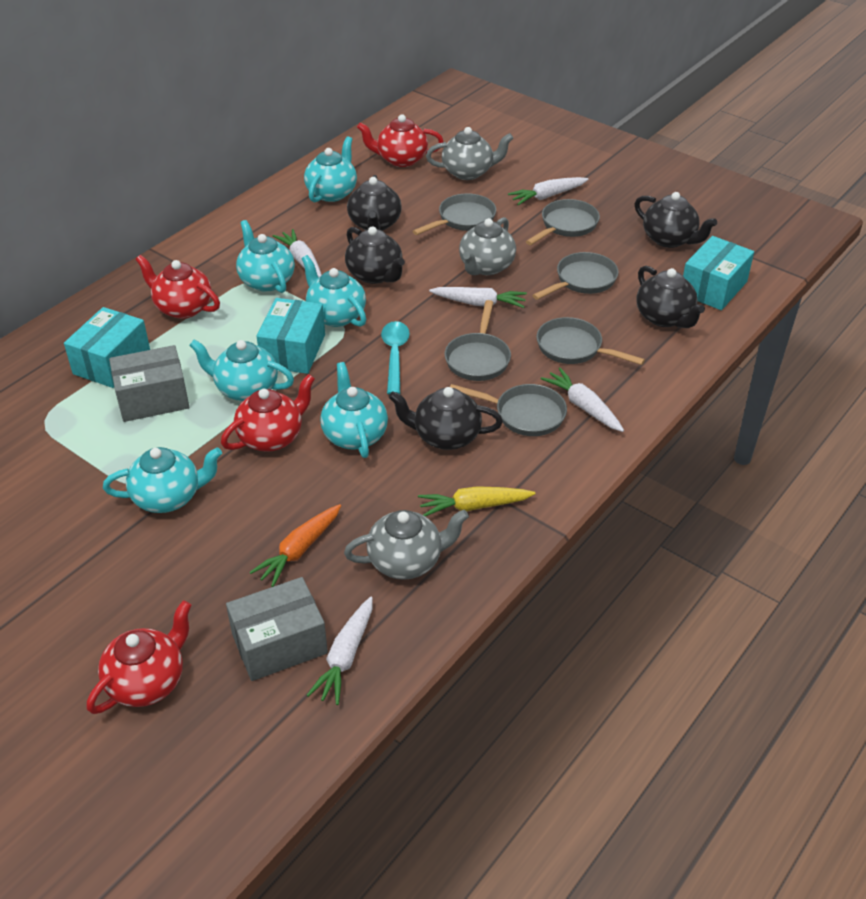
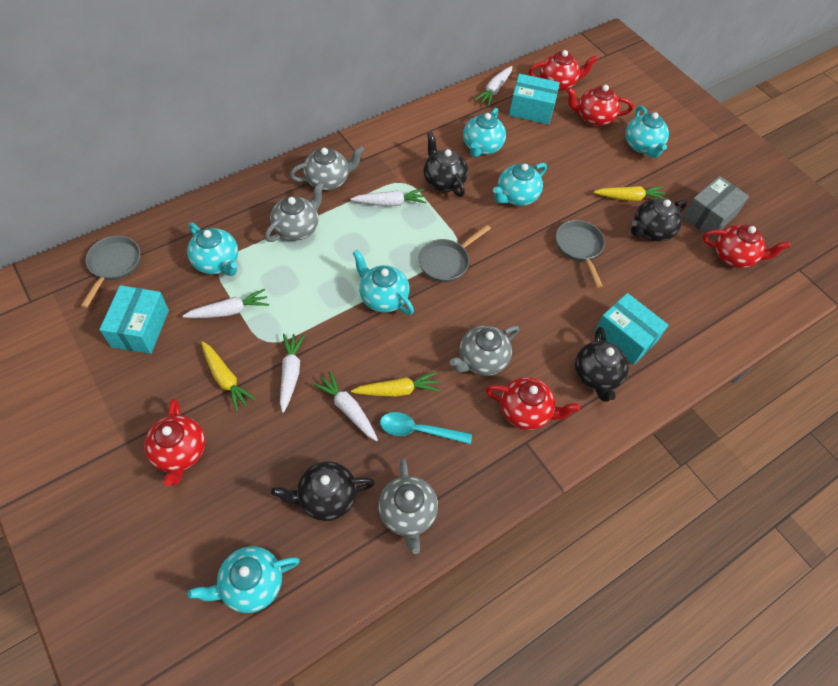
black teapot: 5 -> 4
grey box: 2 -> 1
grey pan: 6 -> 3
grey teapot: 3 -> 4
orange carrot: 1 -> 0
red teapot: 4 -> 5
yellow carrot: 1 -> 3

